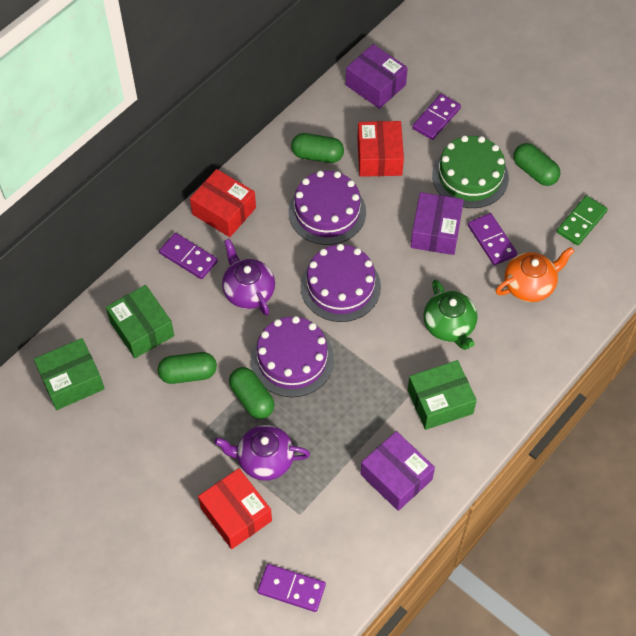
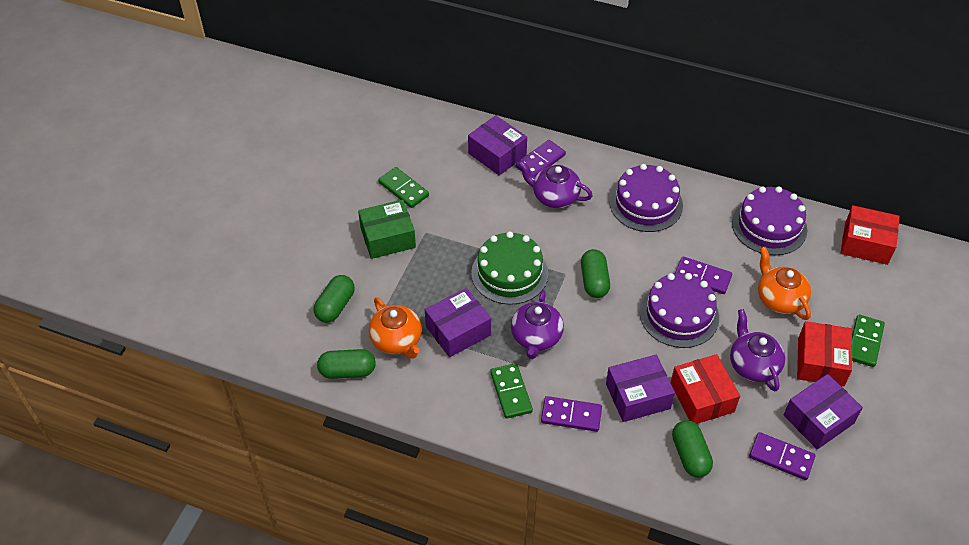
green box: 3 -> 1
green domino: 1 -> 3
green teapot: 1 -> 0
orange teapot: 1 -> 2
purple box: 3 -> 4
purple teapot: 2 -> 3

